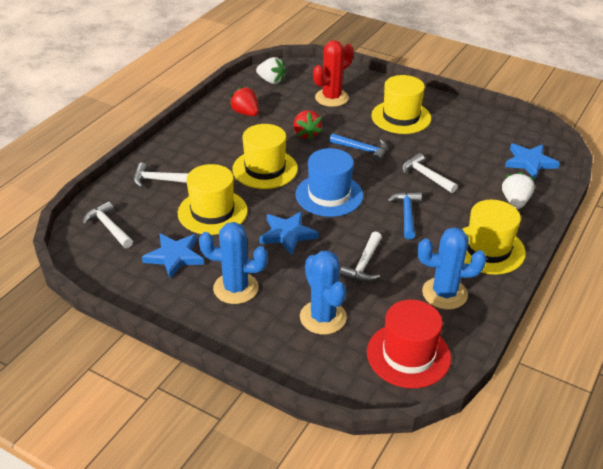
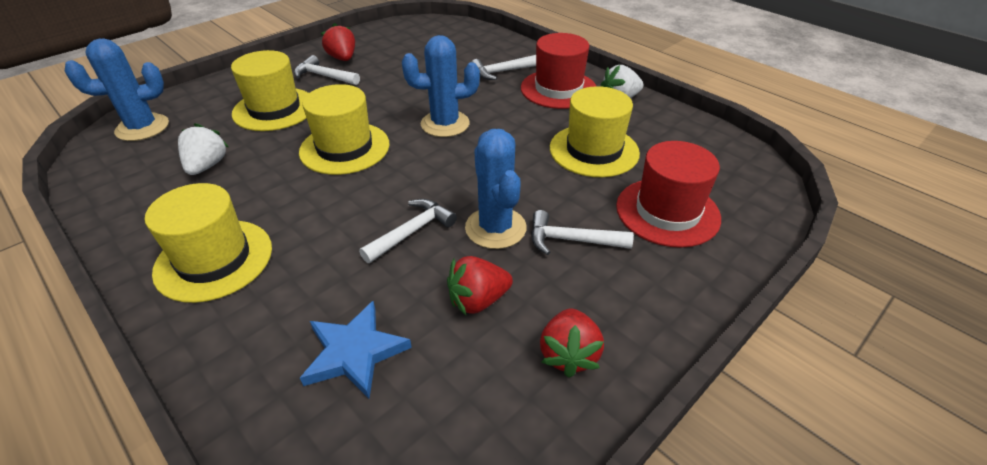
blue hammer: 2 -> 0
blue hat: 1 -> 0
blue star: 3 -> 1
red cactus: 1 -> 0
red hat: 1 -> 2
red strawberry: 2 -> 3

